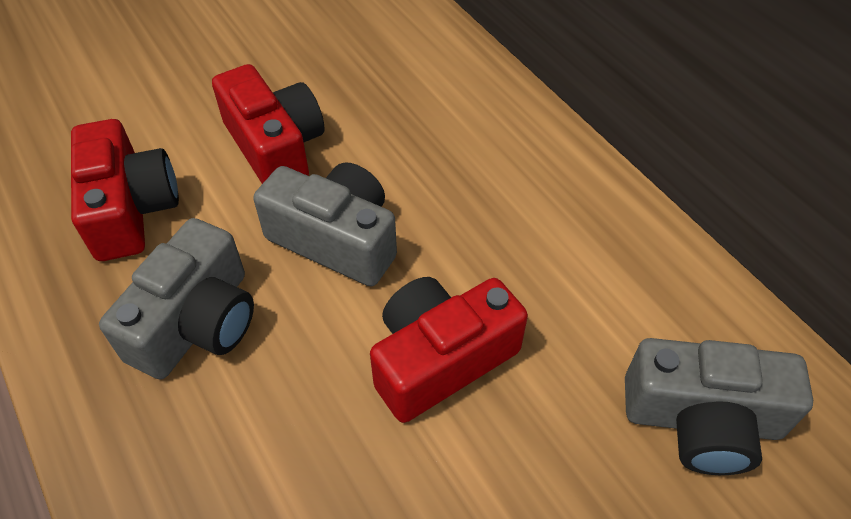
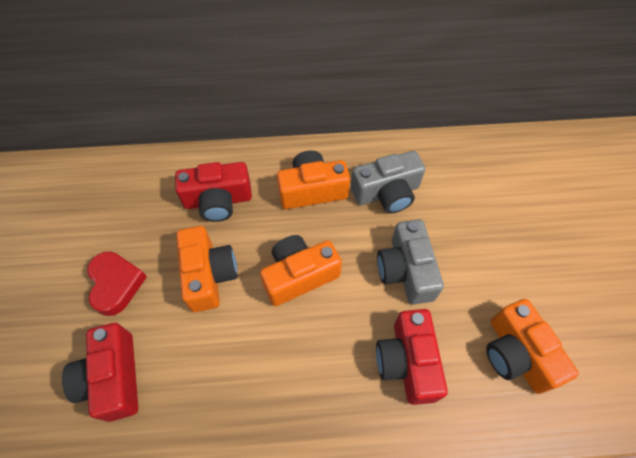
grey camera: 3 -> 2
orange camera: 0 -> 4
red heart: 0 -> 1

